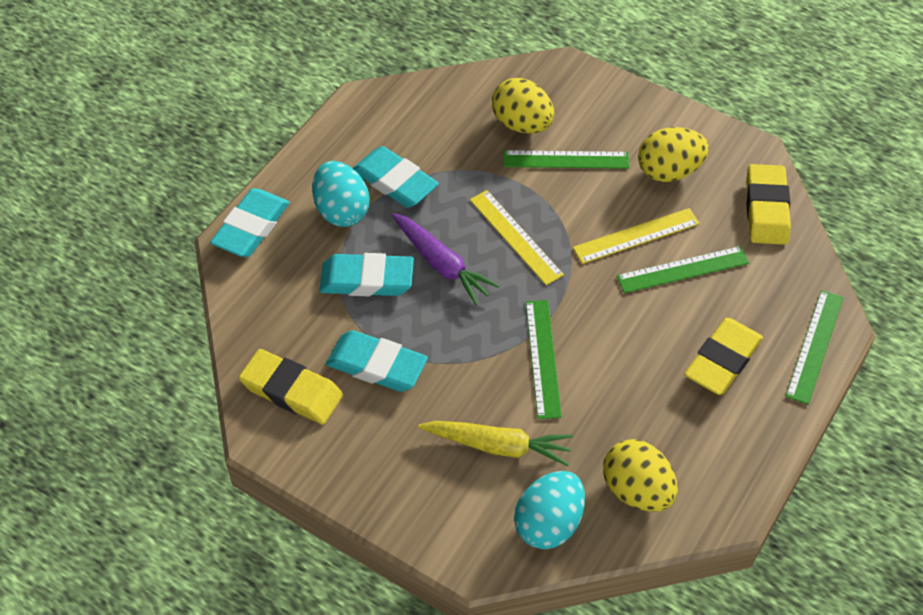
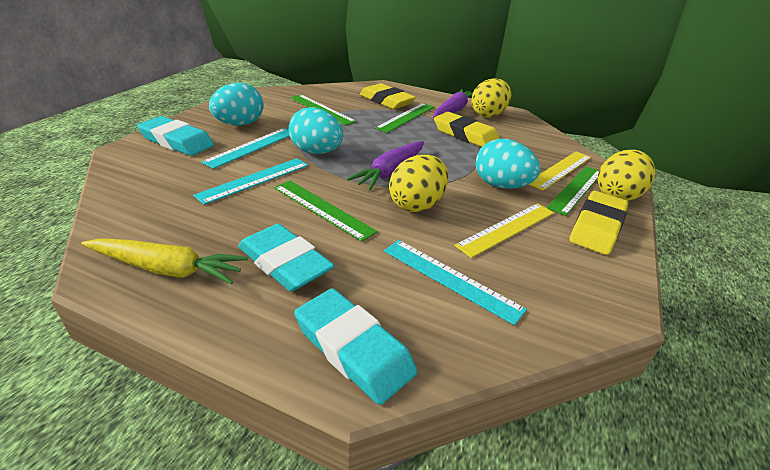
purple carrot: 1 -> 2
turquoise egg: 2 -> 3
turquoise eraser: 4 -> 3
turquoise ruler: 0 -> 3

